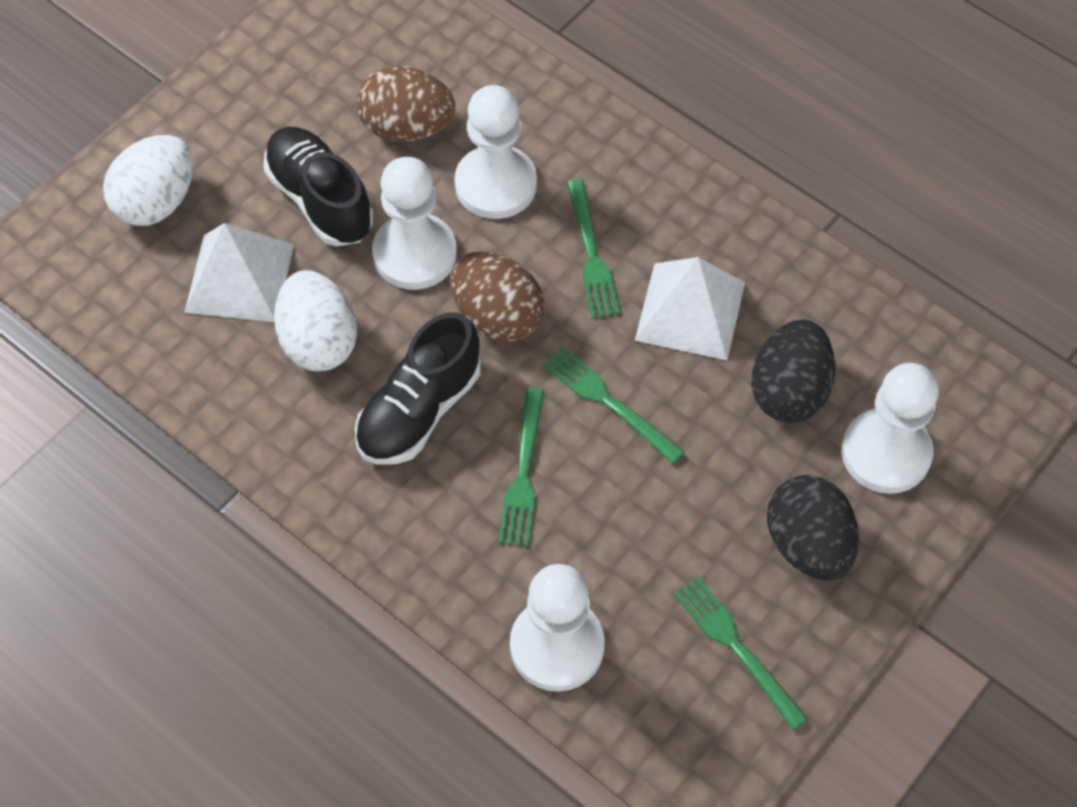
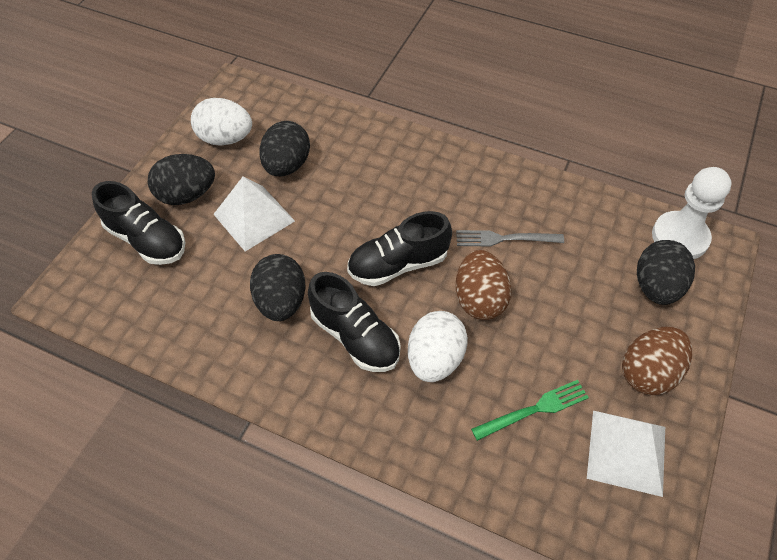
black egg: 2 -> 4
black shoe: 2 -> 3
green fork: 4 -> 1
grey fork: 0 -> 1
white pawn: 4 -> 1

